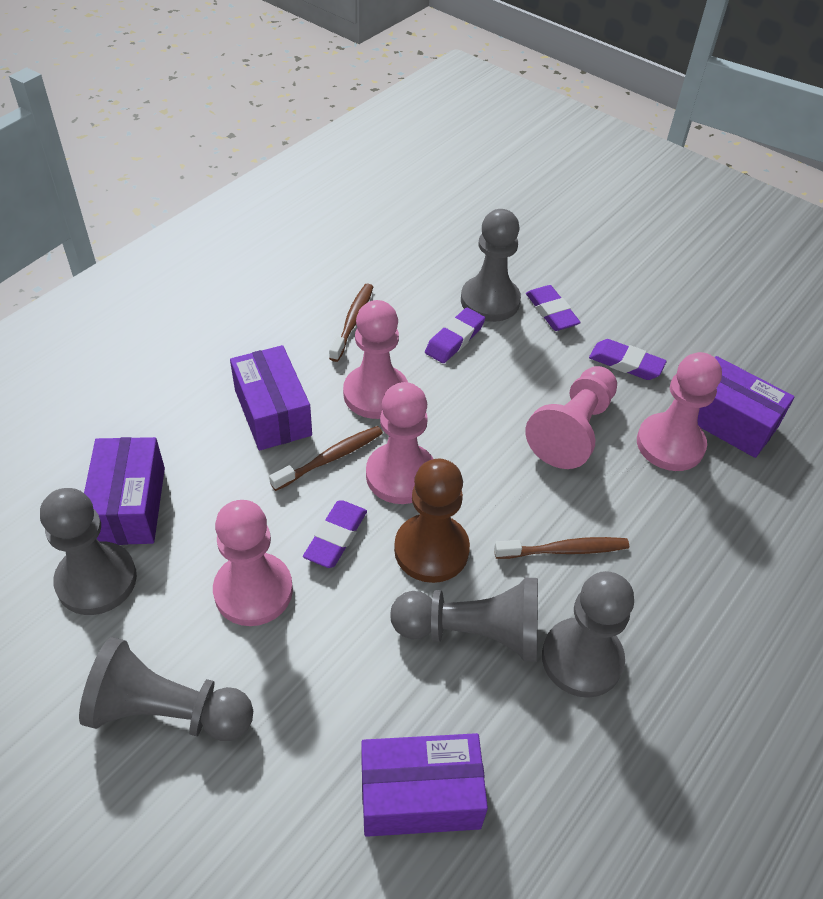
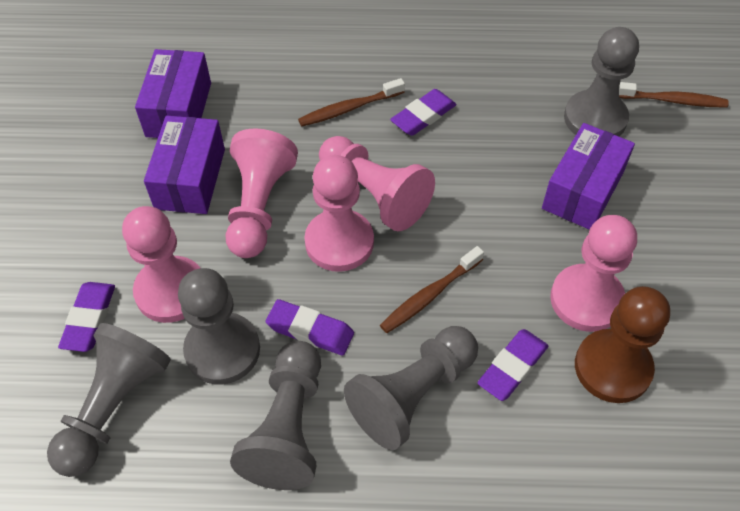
purple box: 4 -> 3

